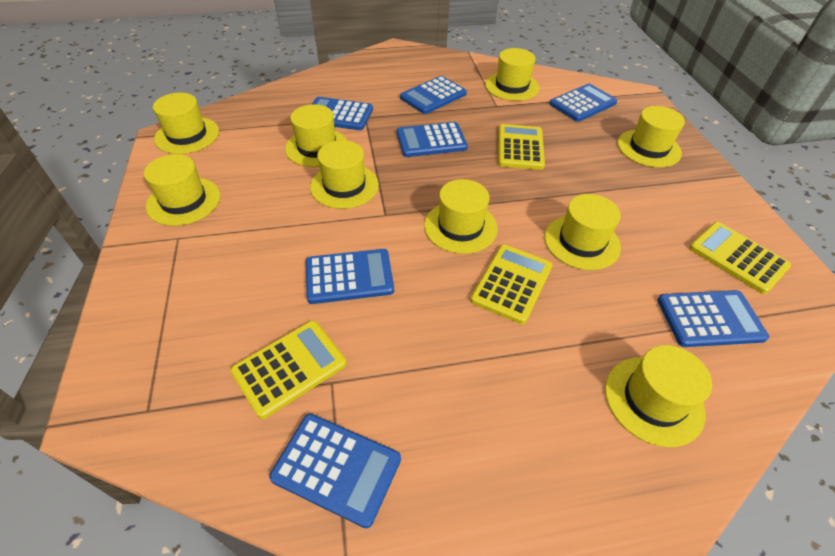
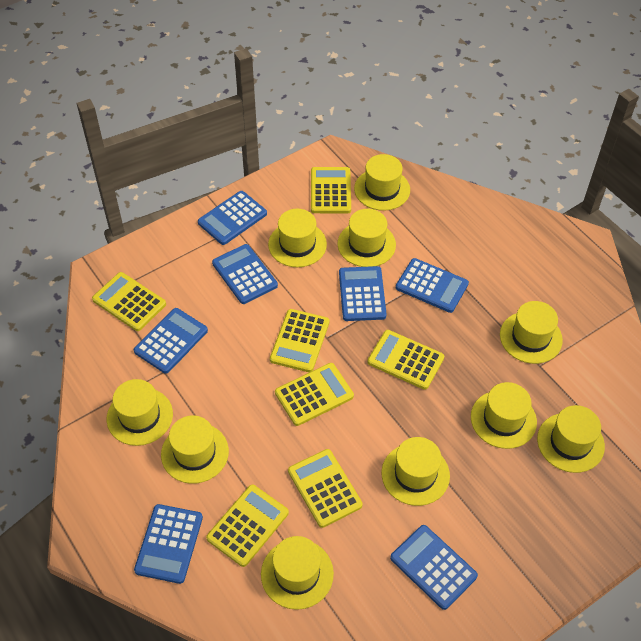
yellow calculator: 4 -> 7
yellow hat: 9 -> 10

